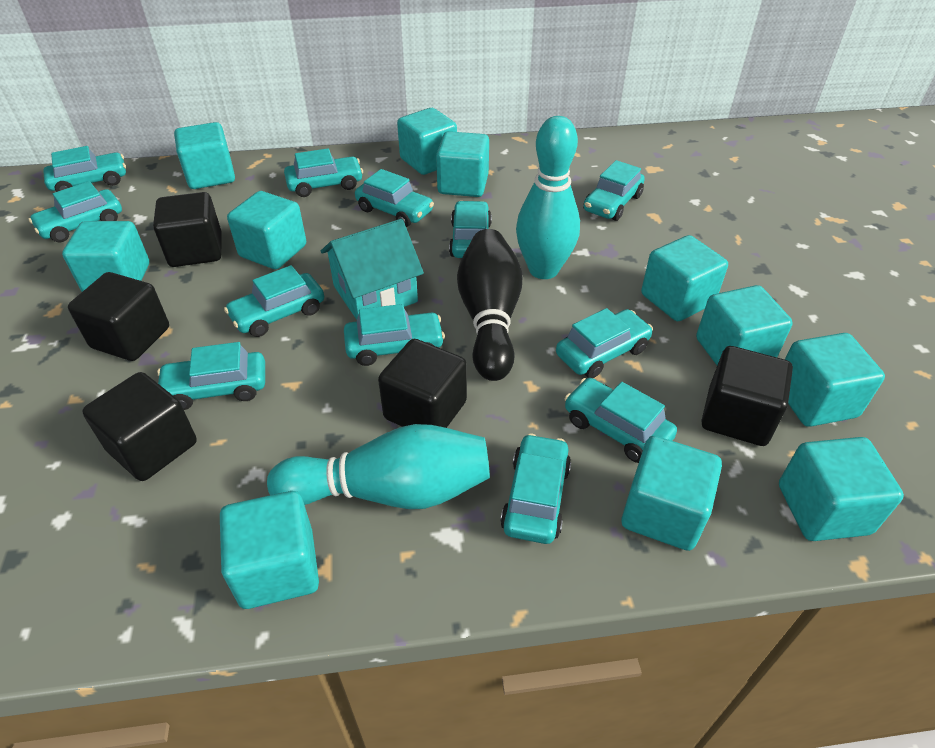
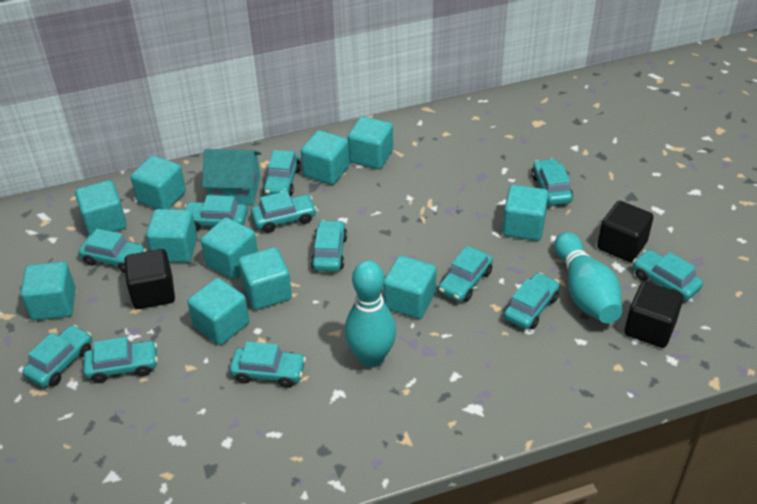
black bowling pin: 1 -> 0
black cube: 5 -> 3

